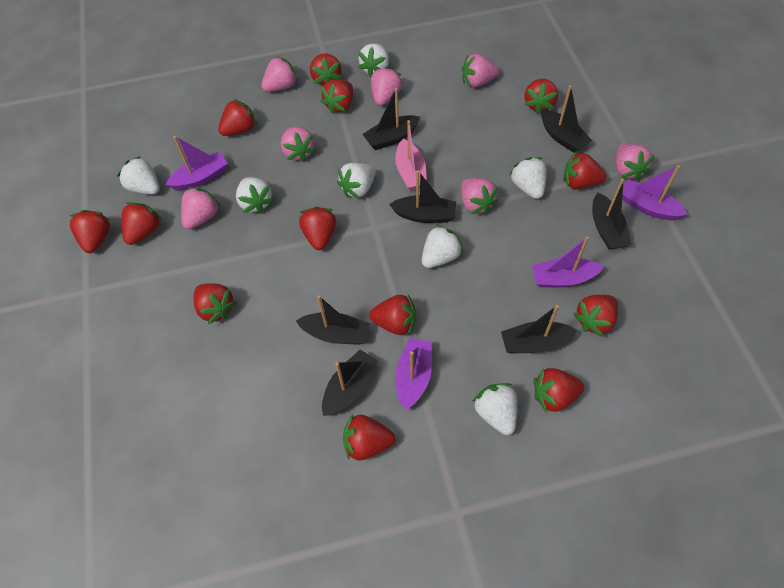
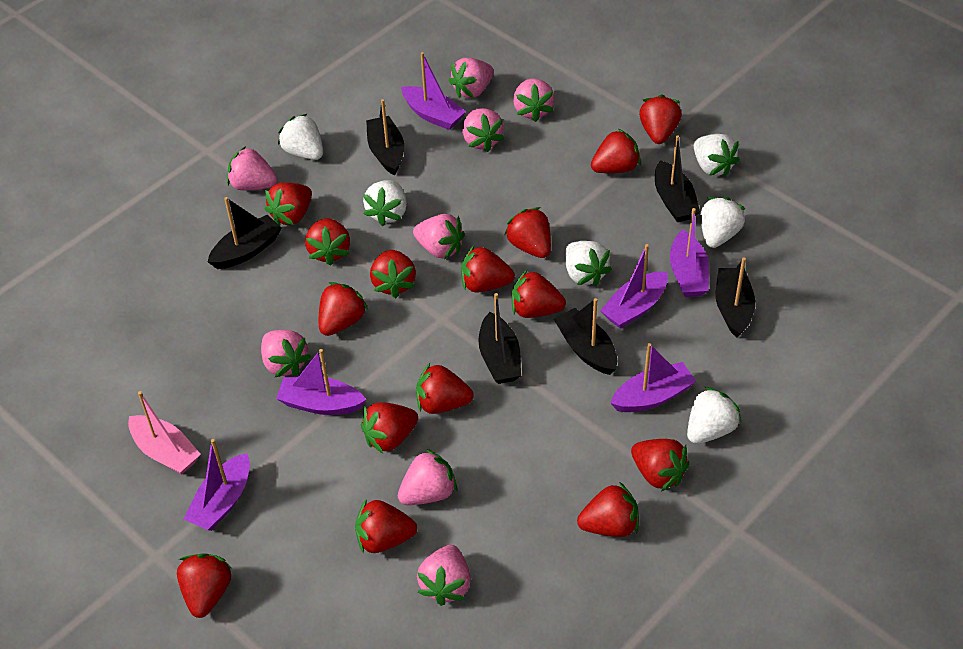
black boat: 7 -> 6
pink strawberry: 7 -> 8
purple boat: 4 -> 6
red strawberry: 13 -> 15
white strawberry: 7 -> 6

